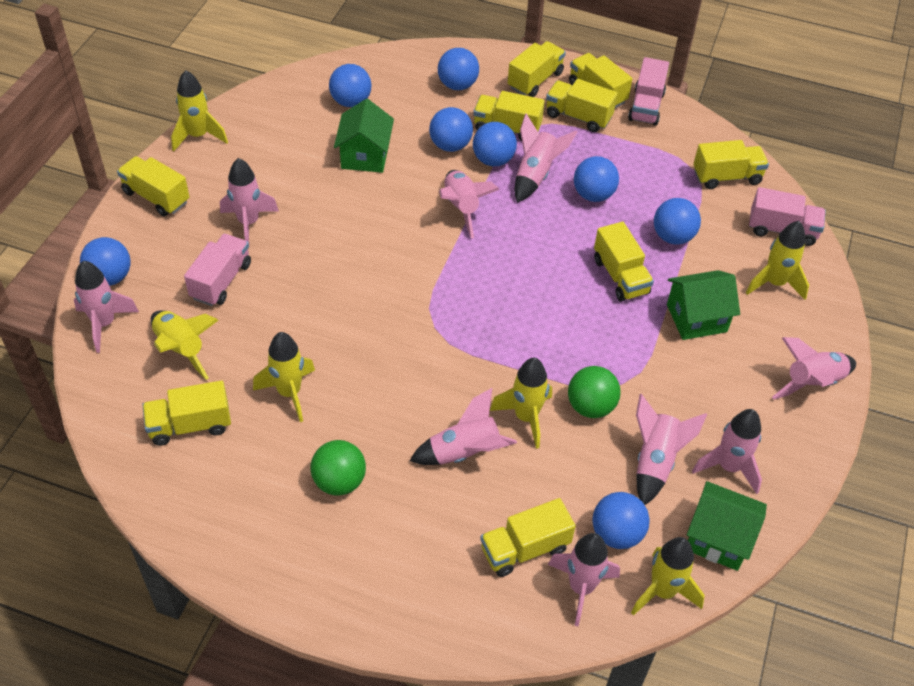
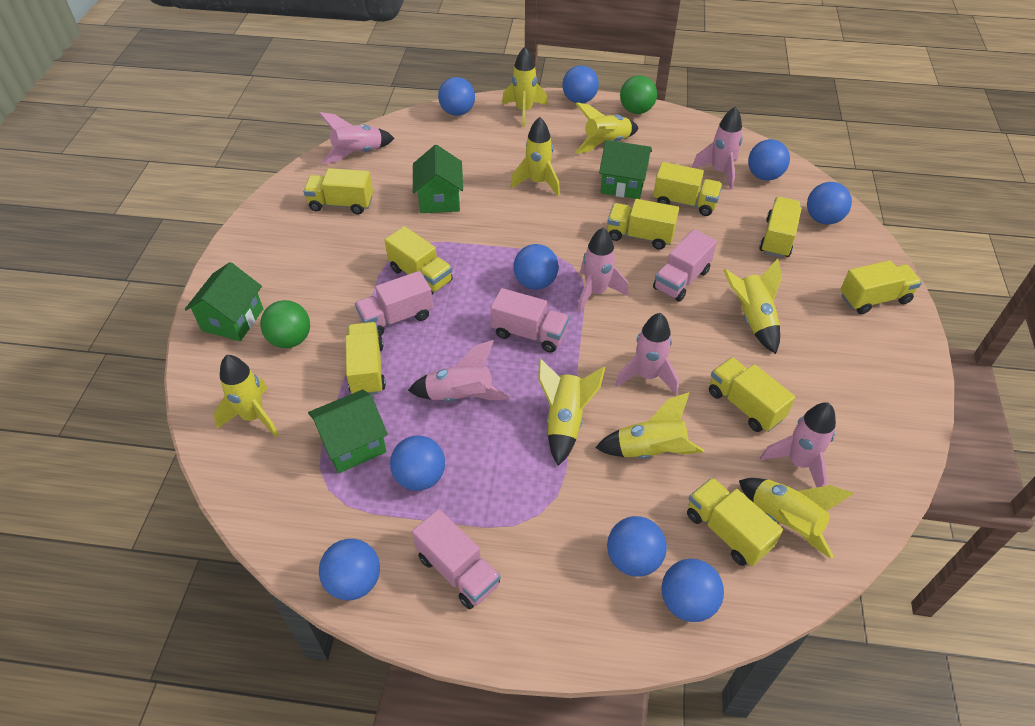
blue ball: 8 -> 9
green house: 3 -> 4
pink rocket: 9 -> 6
pink truck: 3 -> 4
yellow rocket: 6 -> 8

